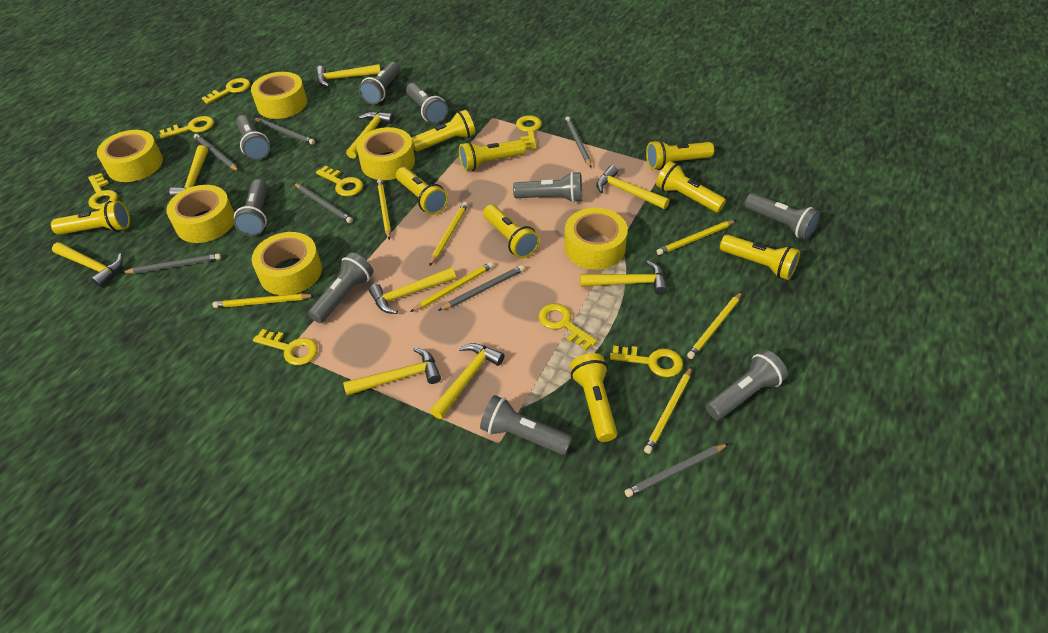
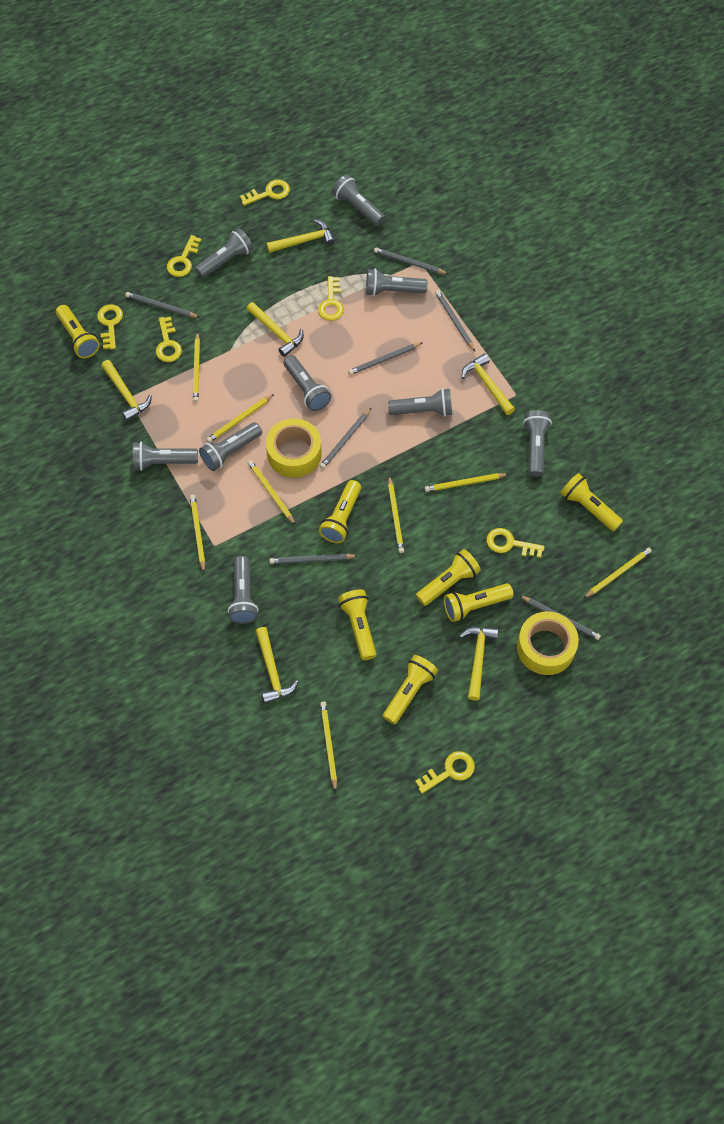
yellow flashlight: 9 -> 7
yellow hammer: 9 -> 6
yellow key: 8 -> 7
yellow pencil: 7 -> 8
yellow tape: 6 -> 2

